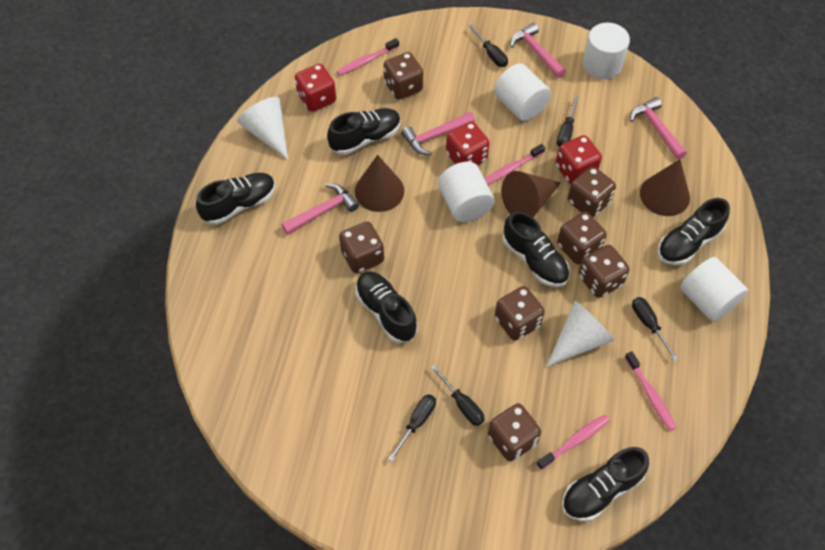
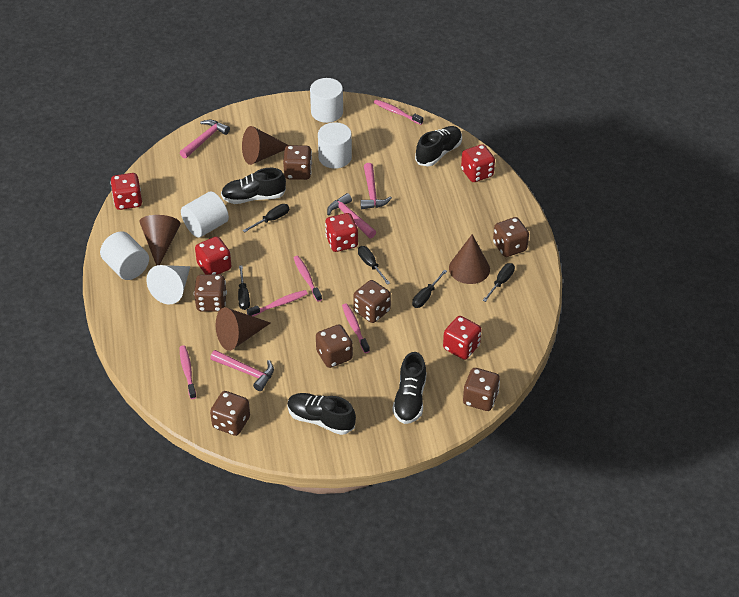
black shoe: 6 -> 4
brown cone: 3 -> 4
pink toothbrush: 4 -> 5
red dice: 3 -> 5
white cone: 2 -> 1

